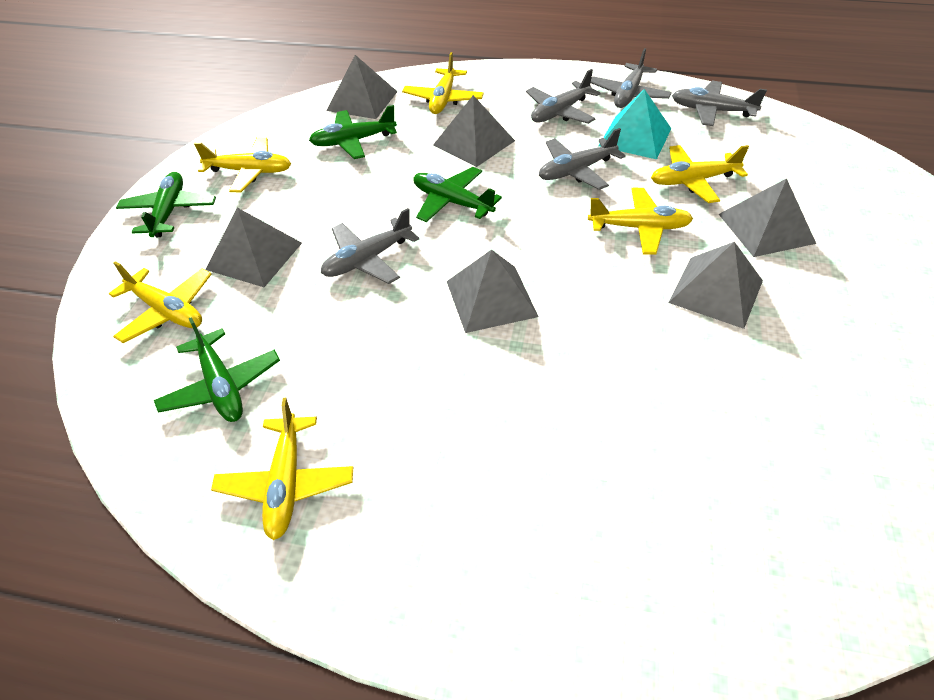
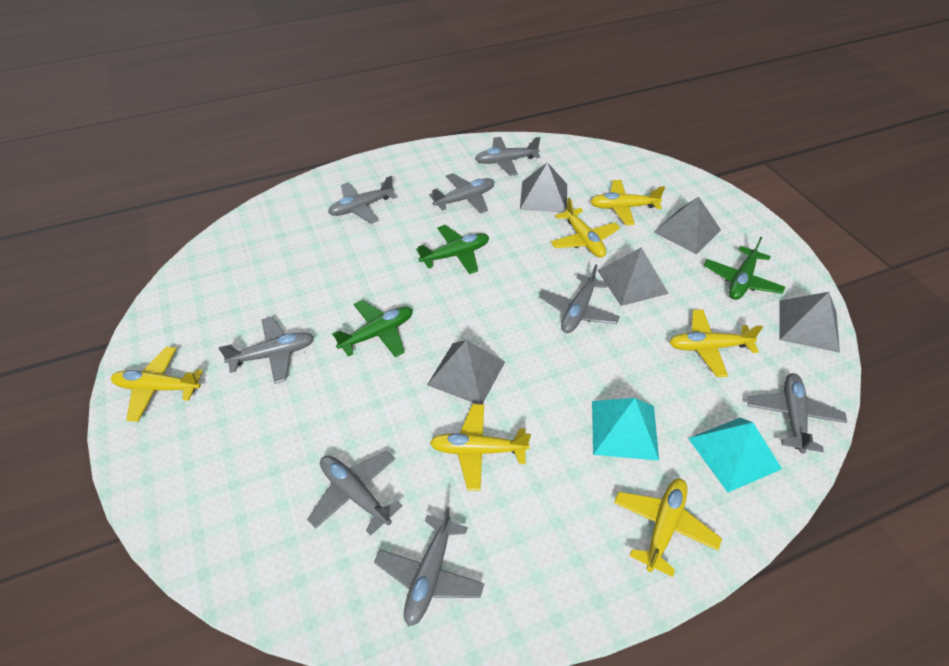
green plane: 4 -> 3
grey plane: 5 -> 8
grey pyramid: 6 -> 5
turquoise pyramid: 1 -> 2

